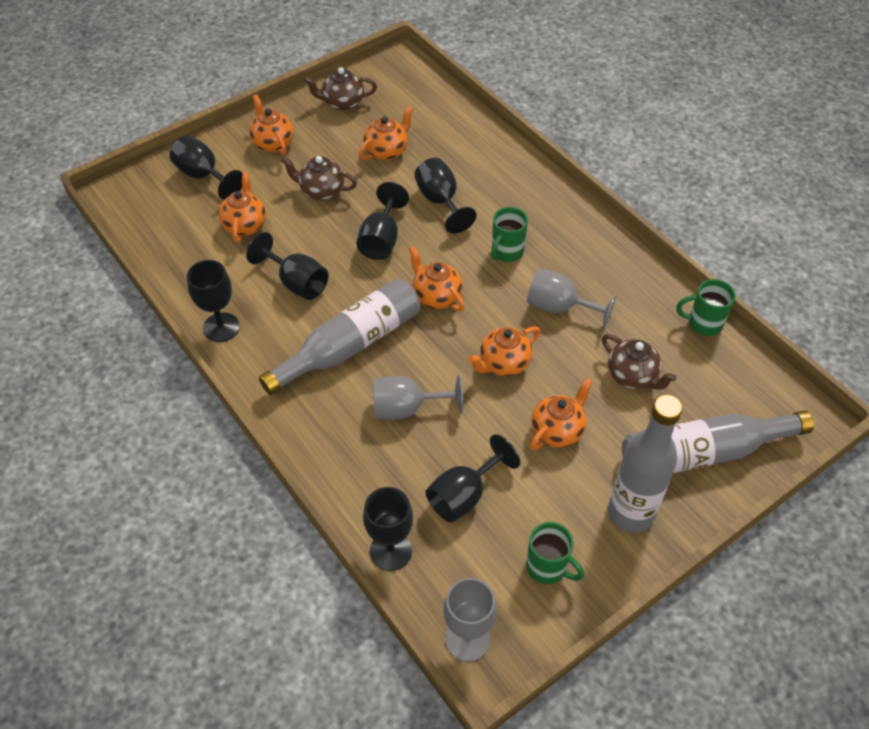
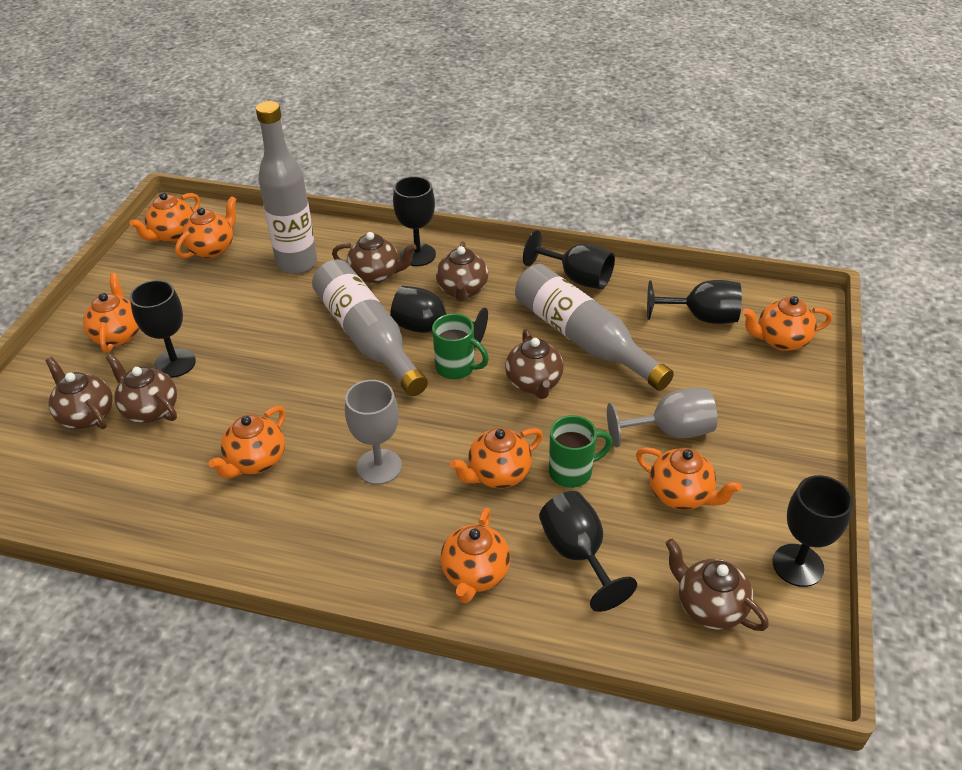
brown teapot: 3 -> 6
green mug: 3 -> 2
grey goblet: 3 -> 2
orange teapot: 6 -> 8

